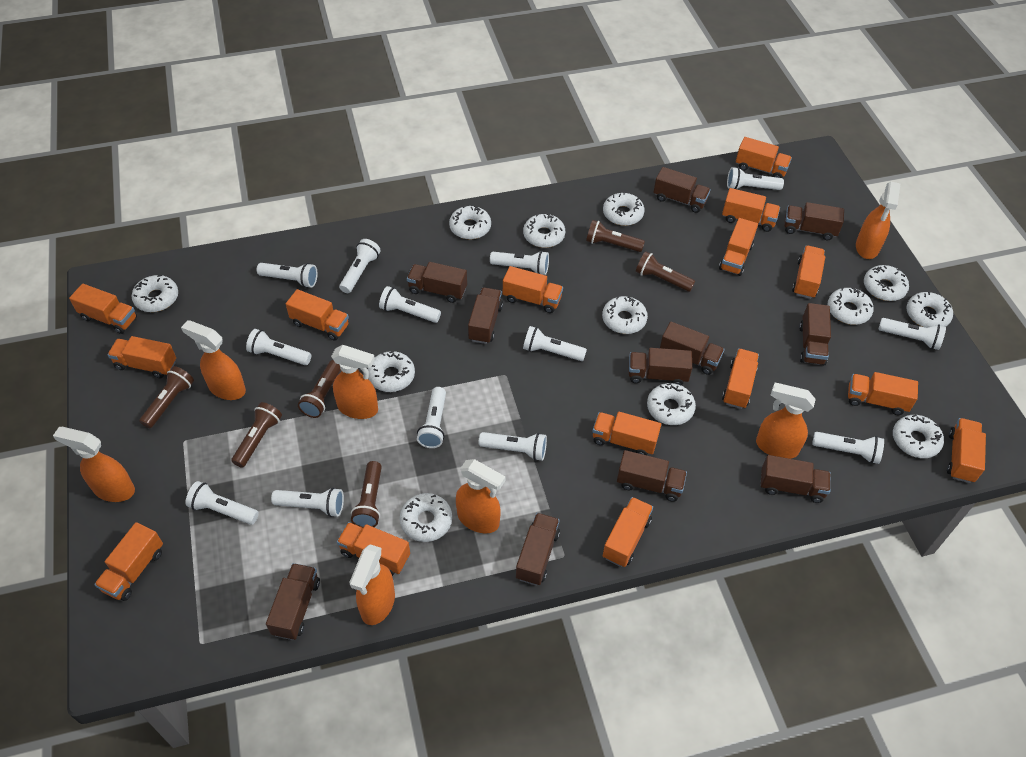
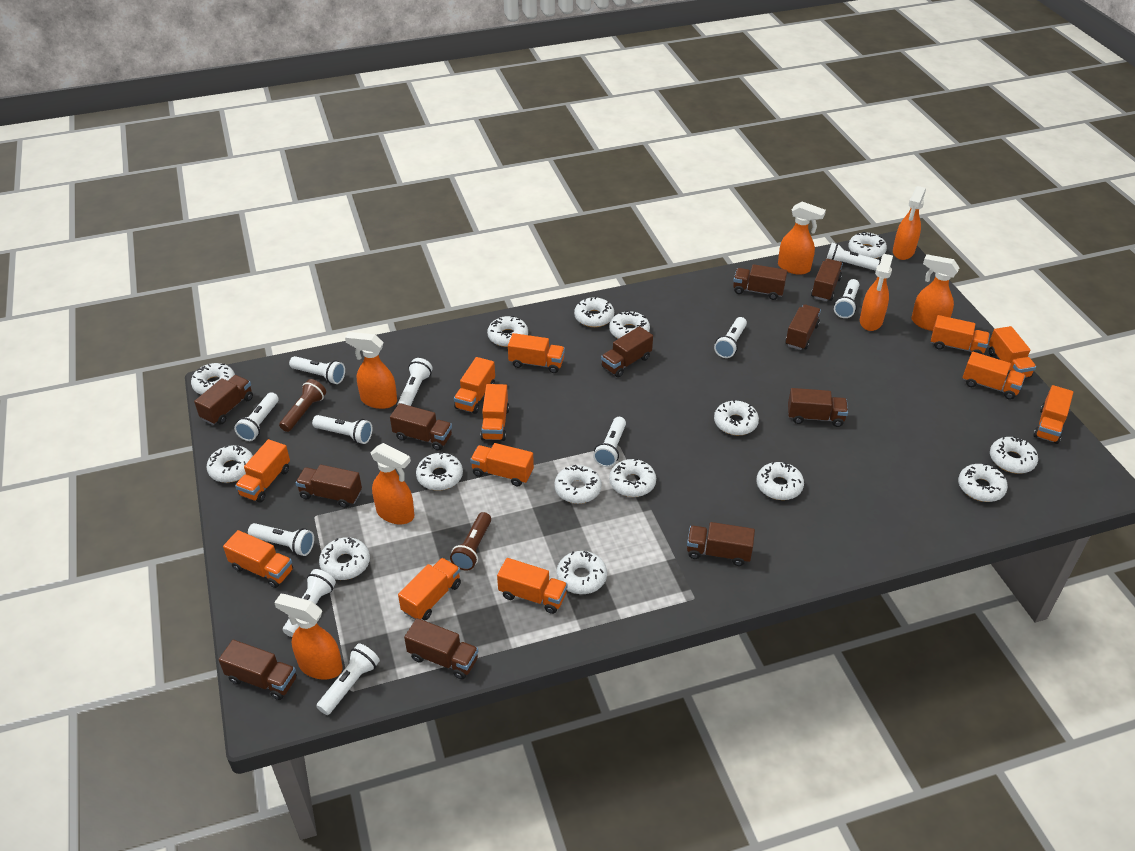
brown flashlight: 6 -> 2
orange truck: 15 -> 12
white donut: 12 -> 15
white flashlight: 13 -> 11

